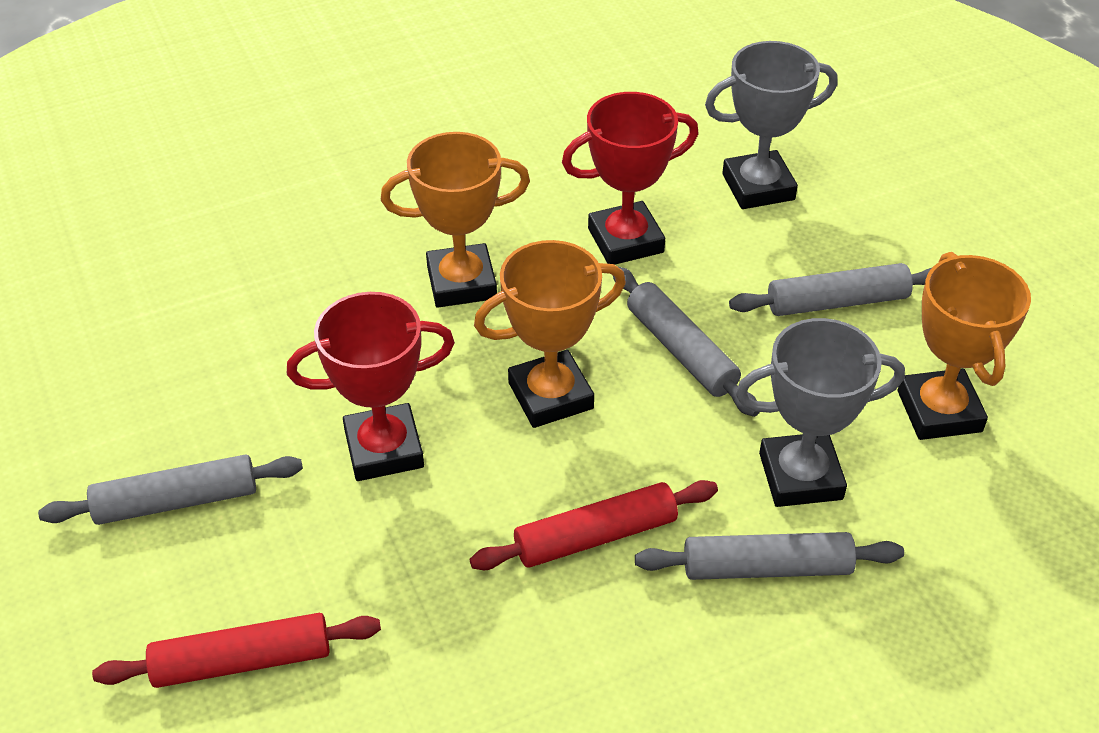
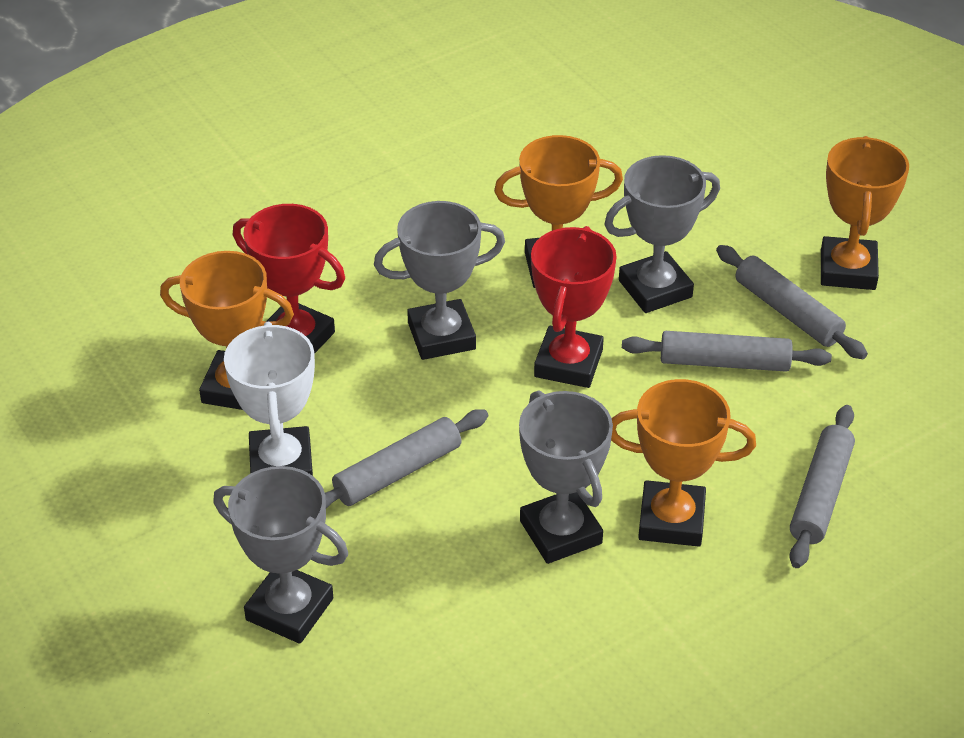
grey trophy: 2 -> 4
orange trophy: 3 -> 4
red rolling pin: 2 -> 0
white trophy: 0 -> 1

